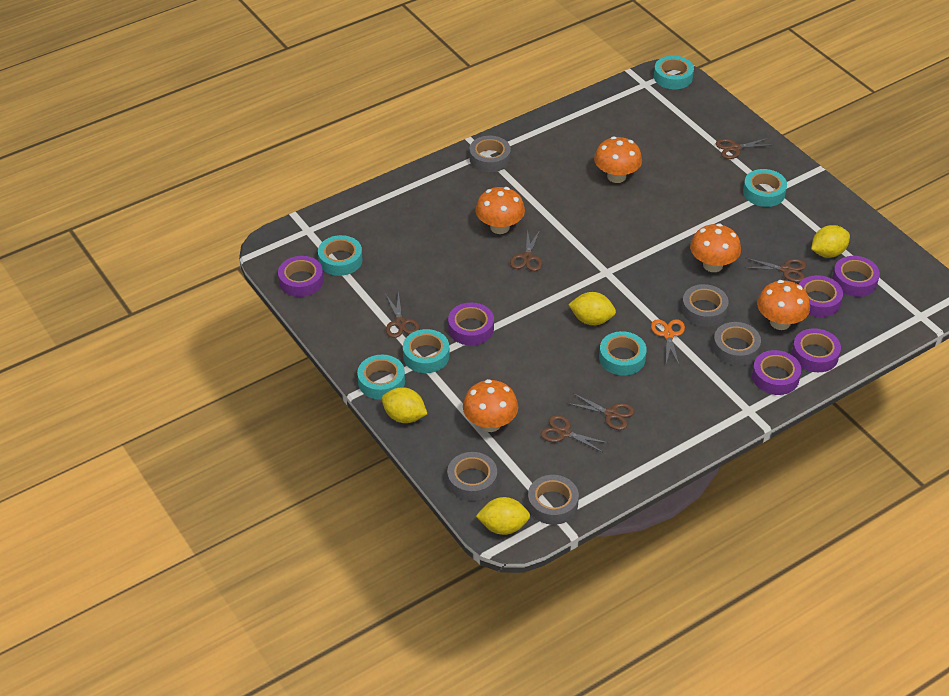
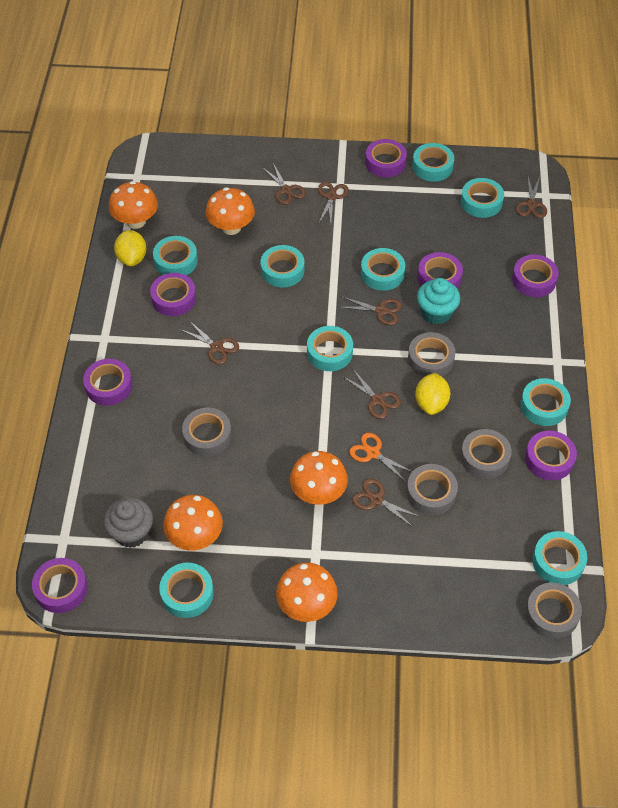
brown scissors: 6 -> 7
grey cupcake: 0 -> 1
purple tape: 6 -> 7
turquoise cupcake: 0 -> 1
turquoise tape: 6 -> 9
yellow lemon: 4 -> 2

